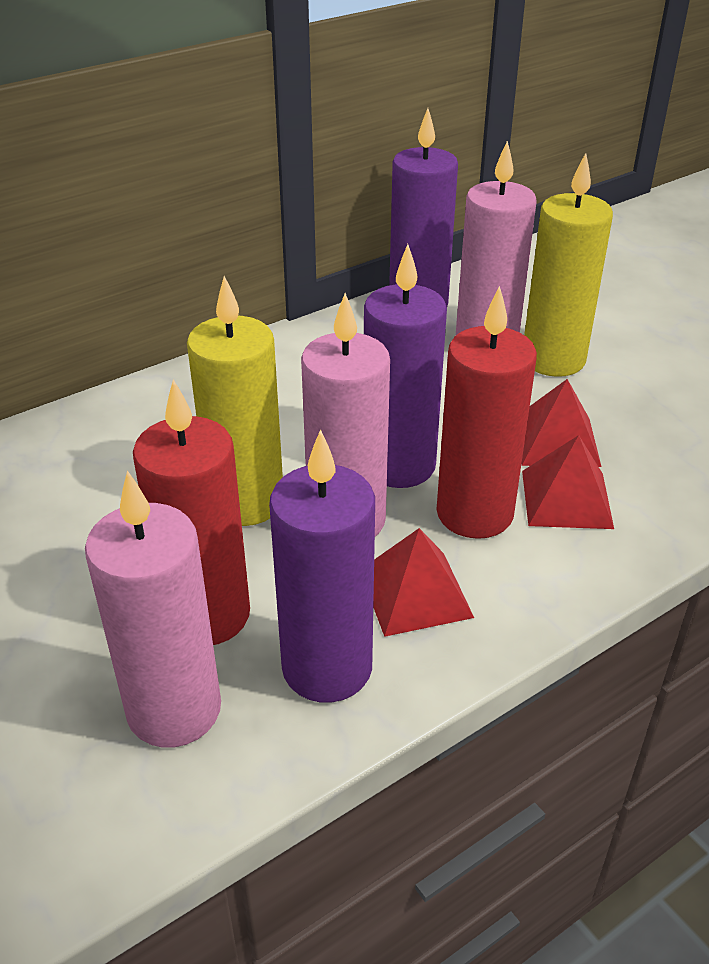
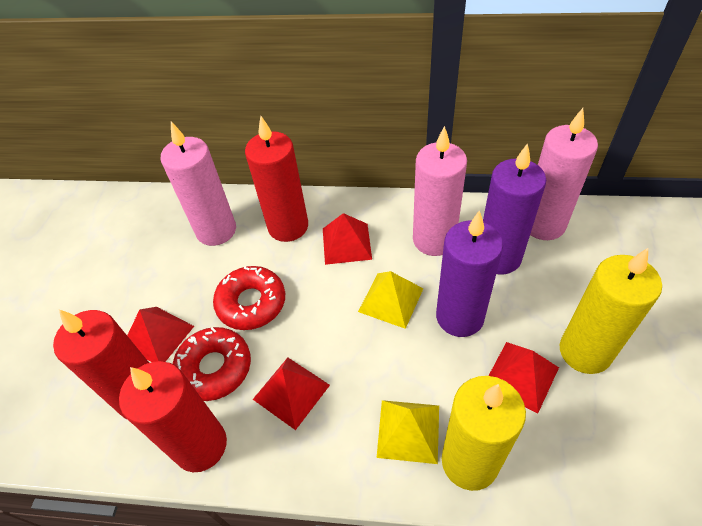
purple candle: 3 -> 2
red candle: 2 -> 3
red donut: 0 -> 2
red pyramid: 3 -> 4
yellow pyramid: 0 -> 2

